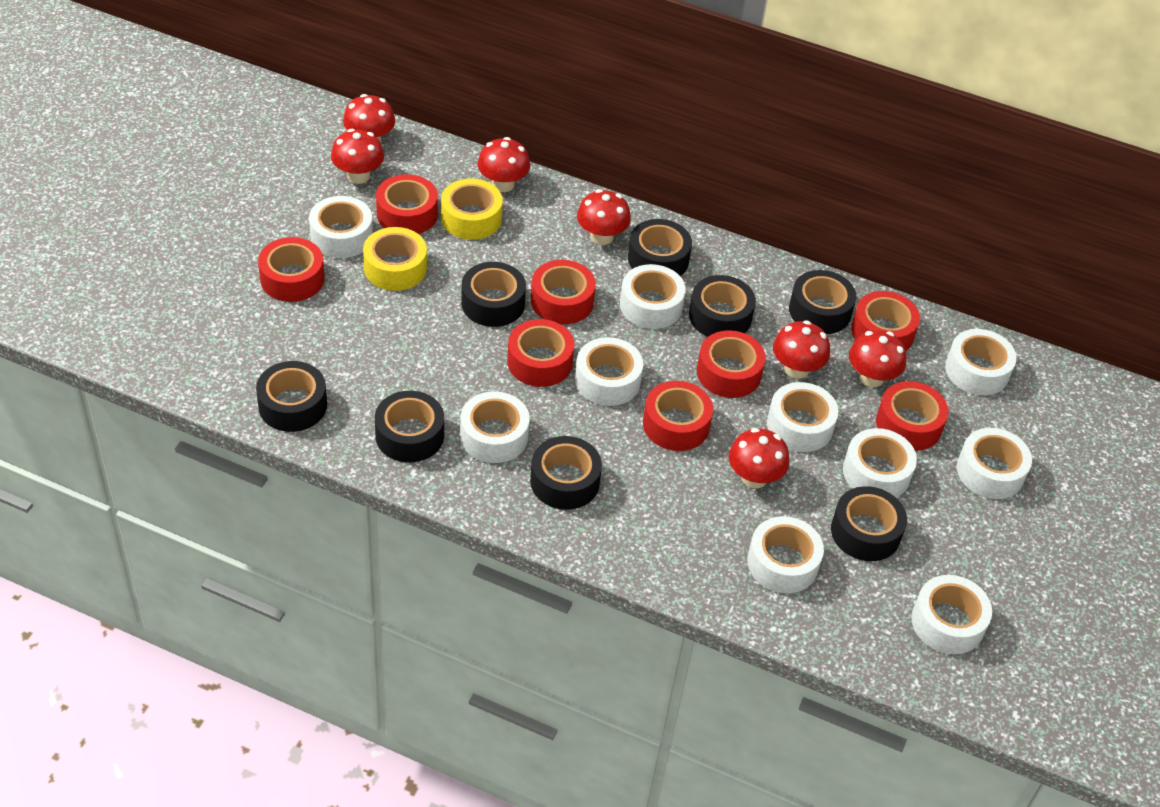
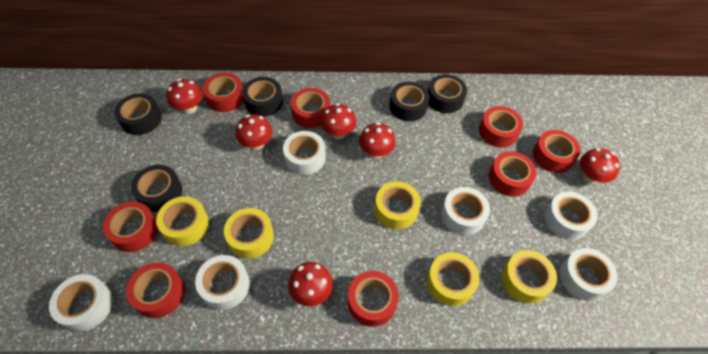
black tape: 8 -> 5
red mushroom: 7 -> 6
white tape: 10 -> 6
yellow tape: 2 -> 5

